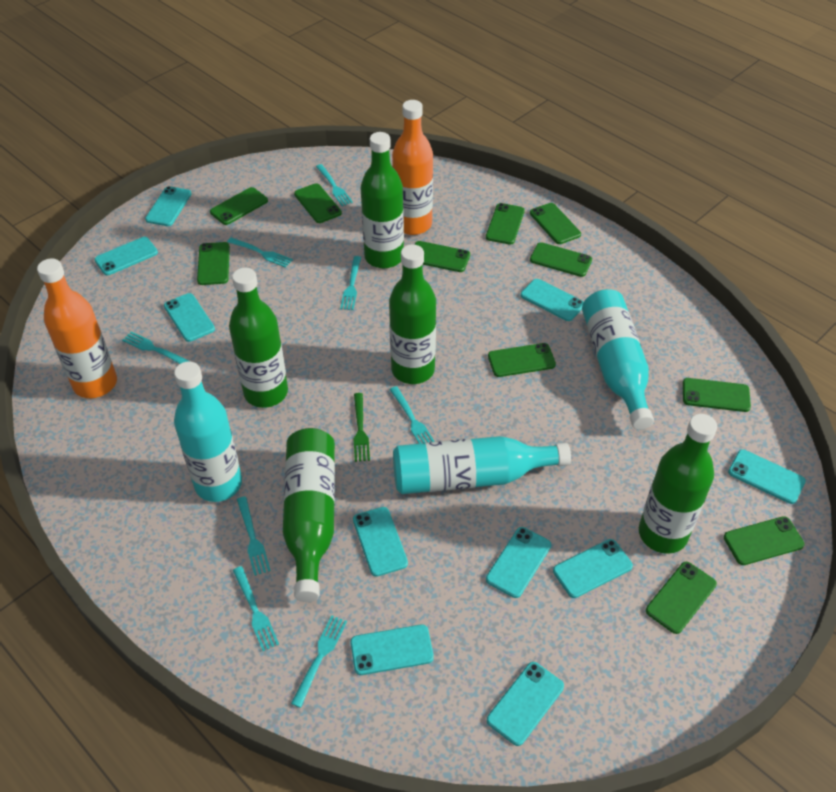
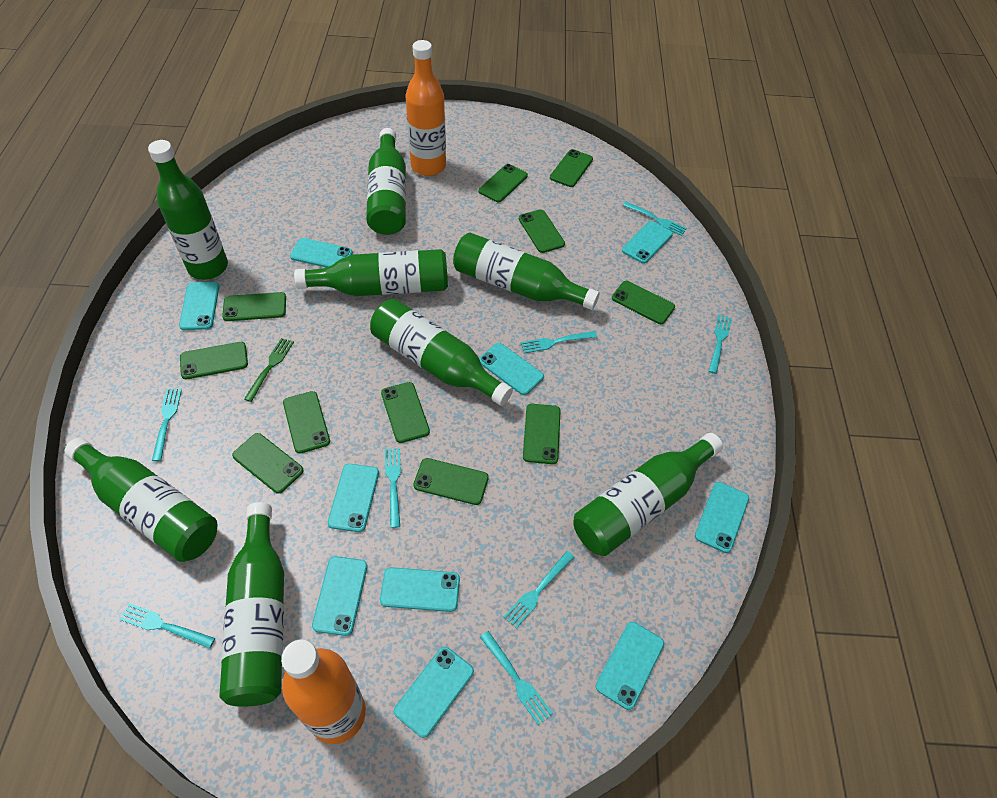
green bottle: 5 -> 8
turquoise bottle: 3 -> 0

